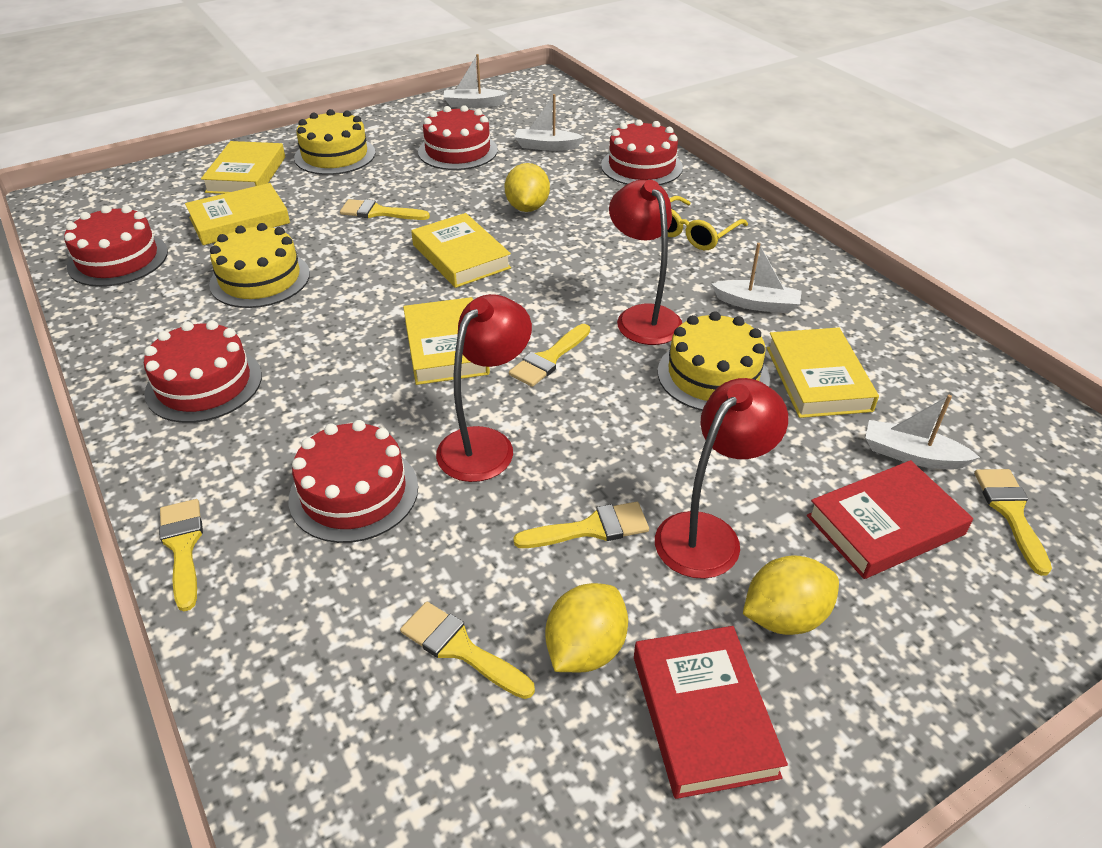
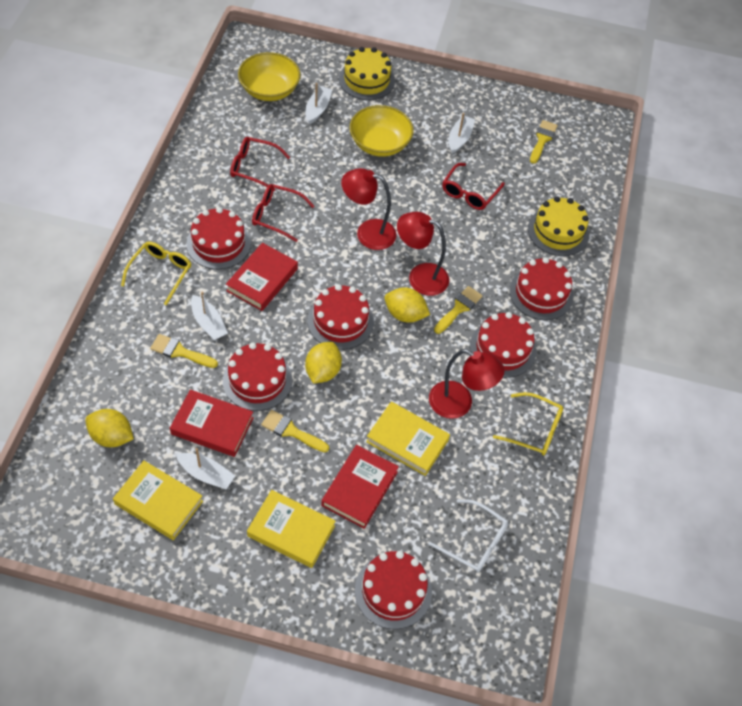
red book: 2 -> 3
red cake: 5 -> 6
red glasses: 0 -> 3
white glasses: 0 -> 1
yellow book: 5 -> 3
yellow bowl: 0 -> 2
yellow brush: 6 -> 4
yellow cake: 3 -> 2
yellow glasses: 1 -> 2

